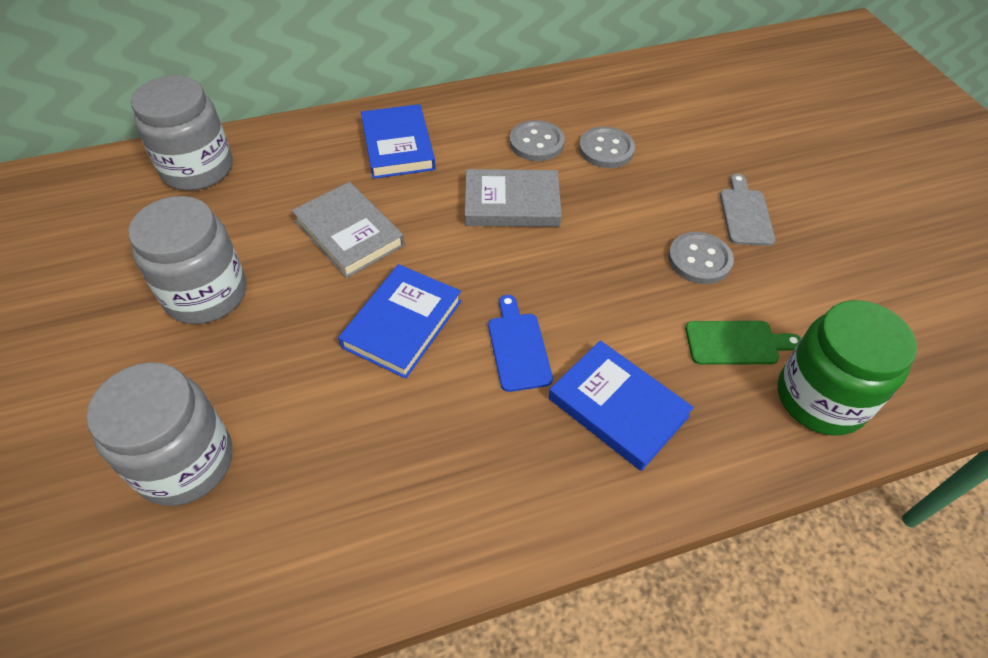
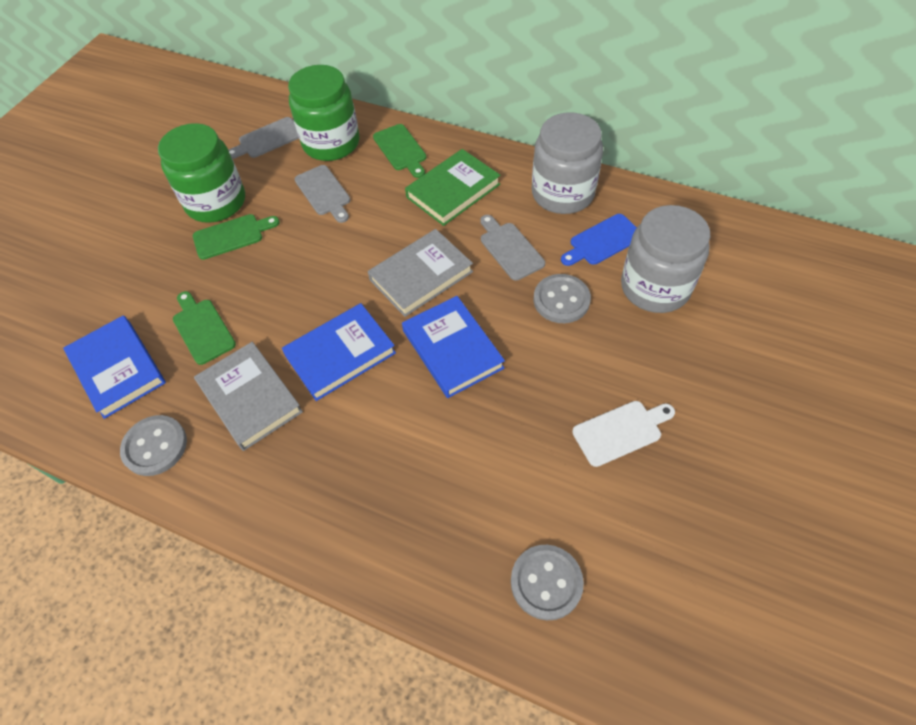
green book: 0 -> 1
green cutting board: 1 -> 3
green jar: 1 -> 2
grey cutting board: 1 -> 3
grey jar: 3 -> 2
white cutting board: 0 -> 1

